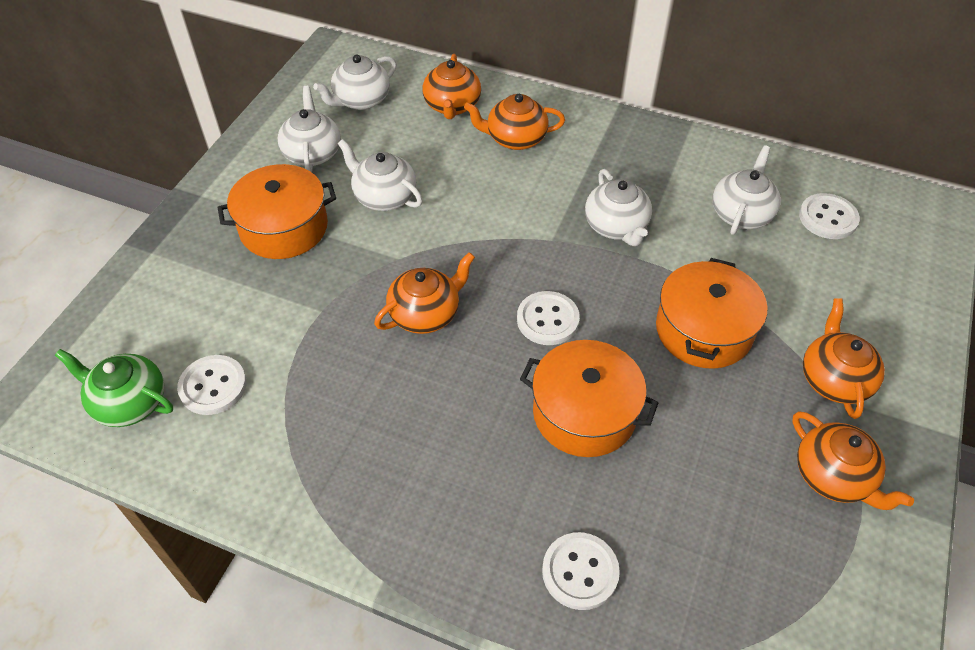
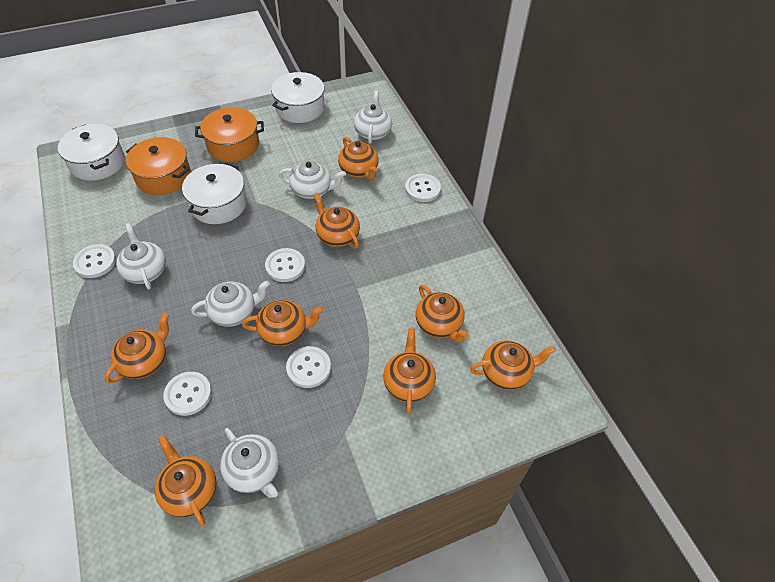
green teapot: 1 -> 0
orange pot: 3 -> 2
orange teapot: 5 -> 8
white button: 4 -> 5
white pot: 0 -> 3

